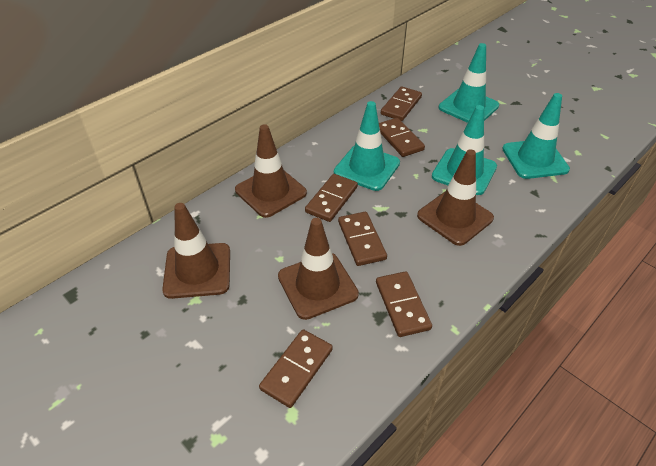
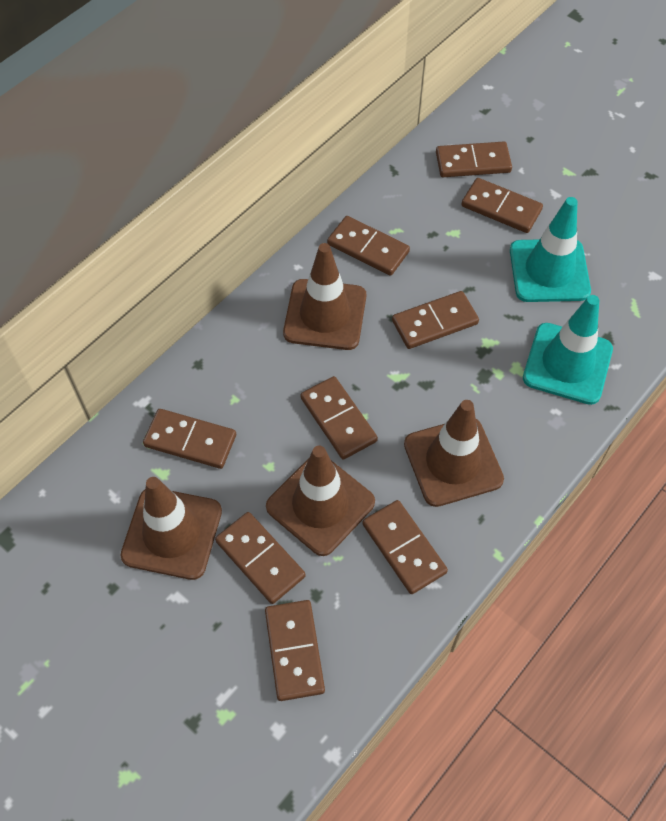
brown domino: 6 -> 9
turquoise traffic cone: 4 -> 2

